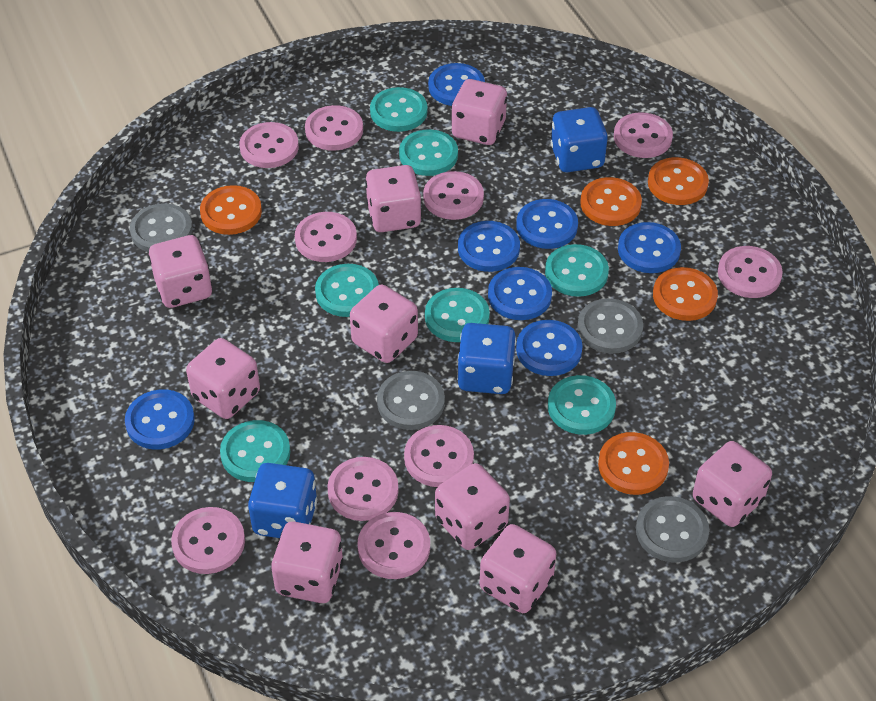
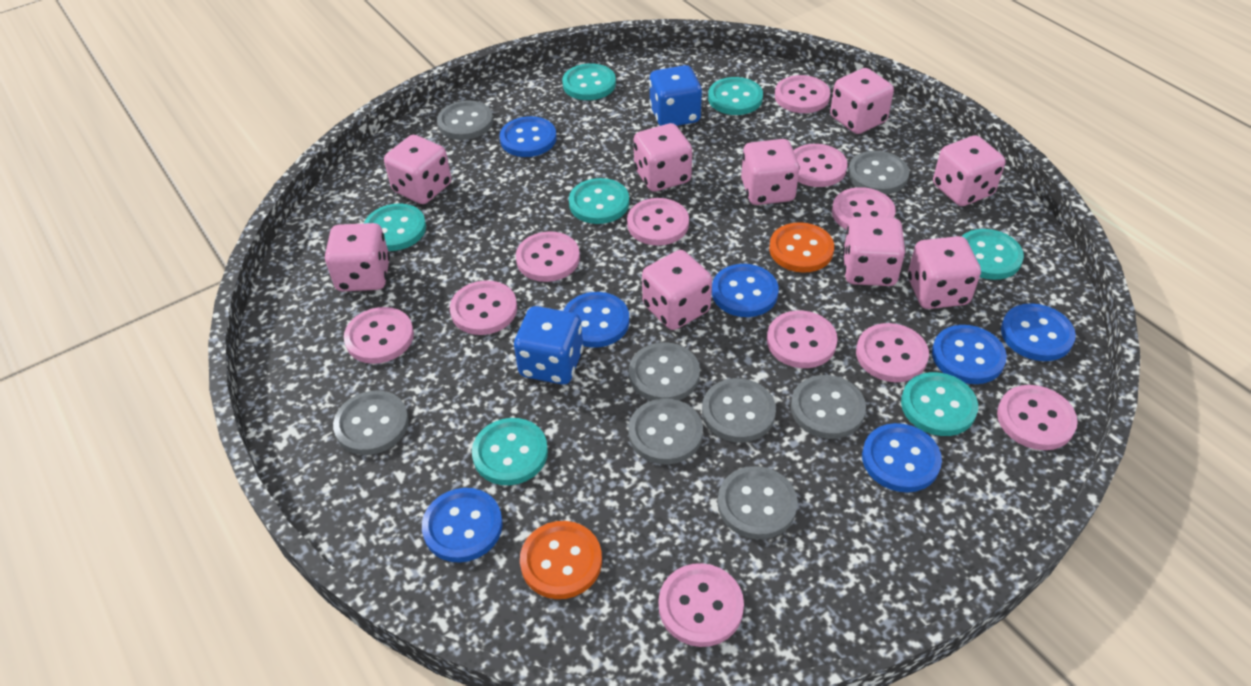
blue dice: 3 -> 2
grey button: 4 -> 8
orange button: 5 -> 2
pink button: 10 -> 11

